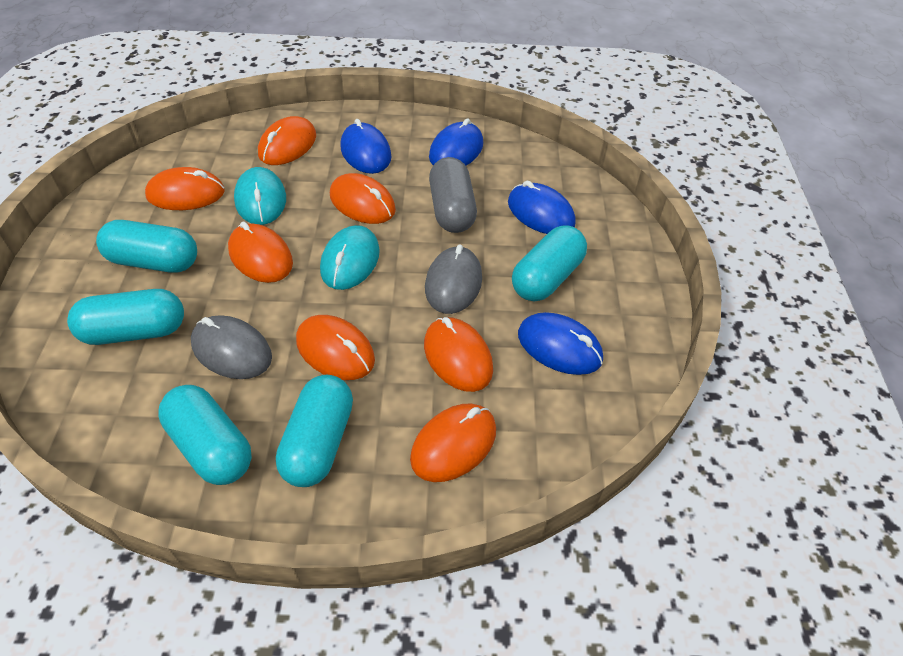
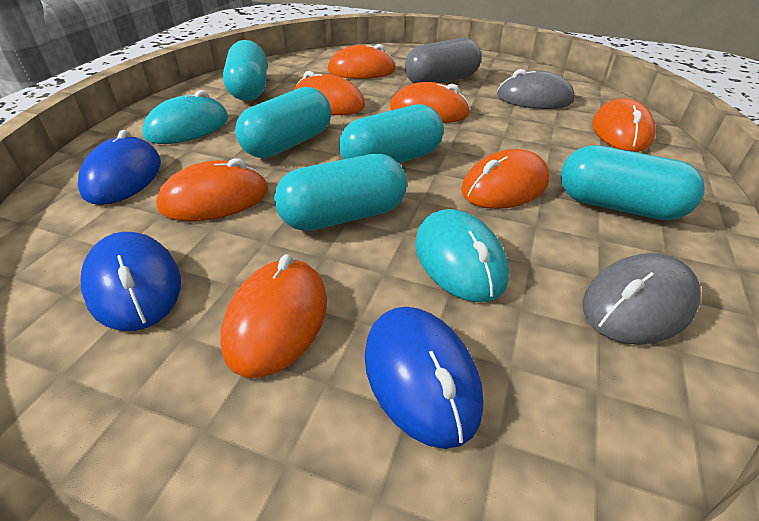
blue mouse: 4 -> 3

